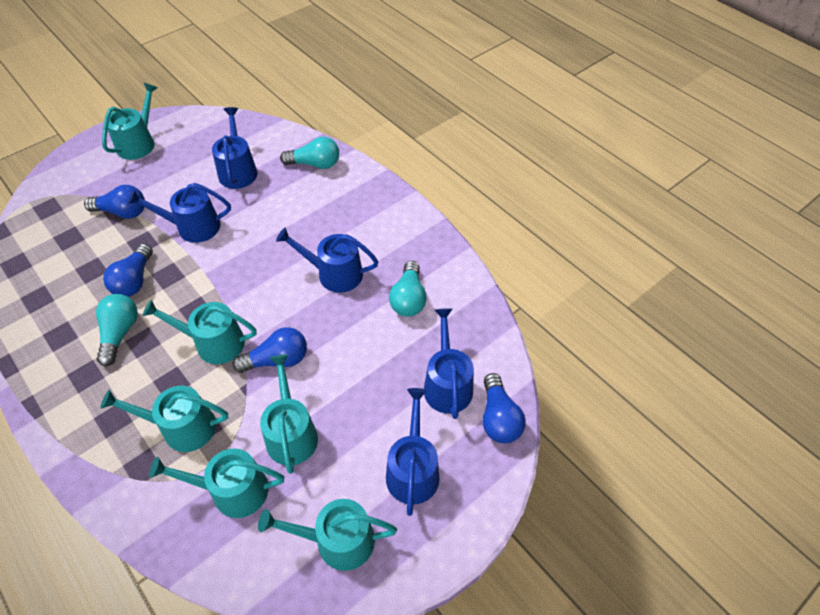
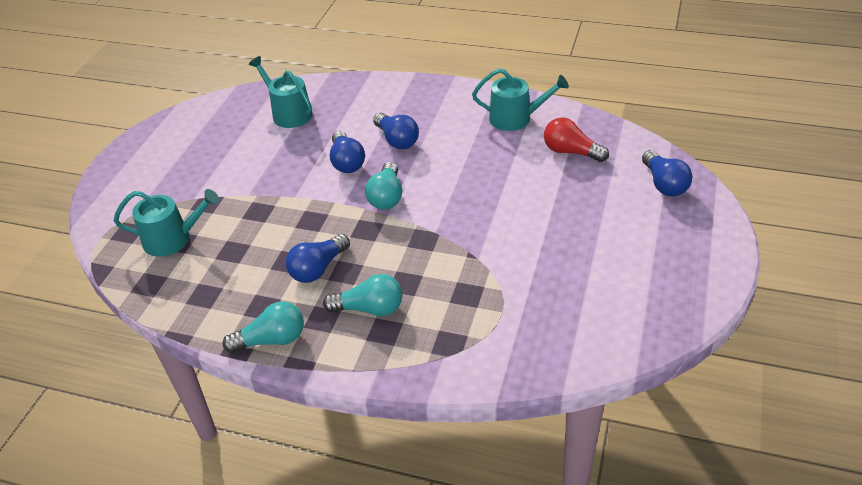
blue watering can: 5 -> 0
red light bulb: 0 -> 1
turquoise watering can: 6 -> 3

